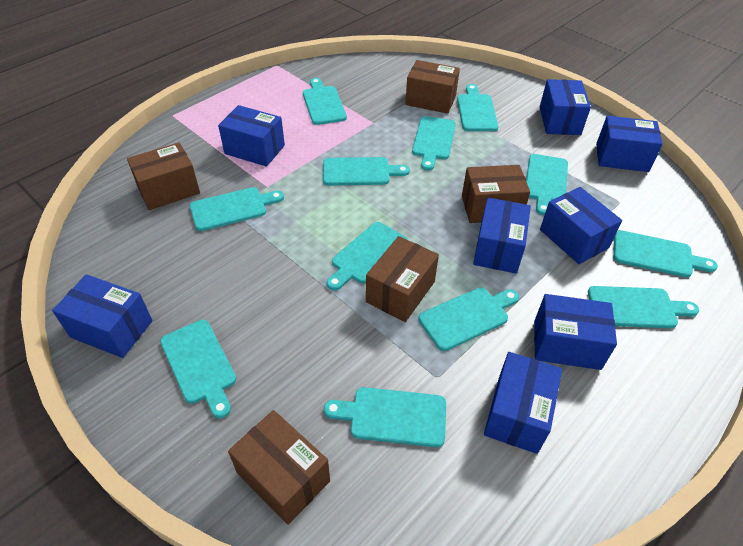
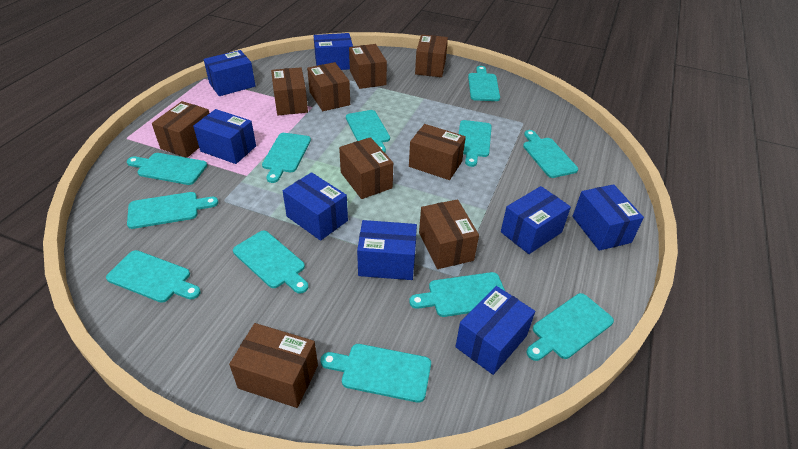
brown box: 5 -> 9

